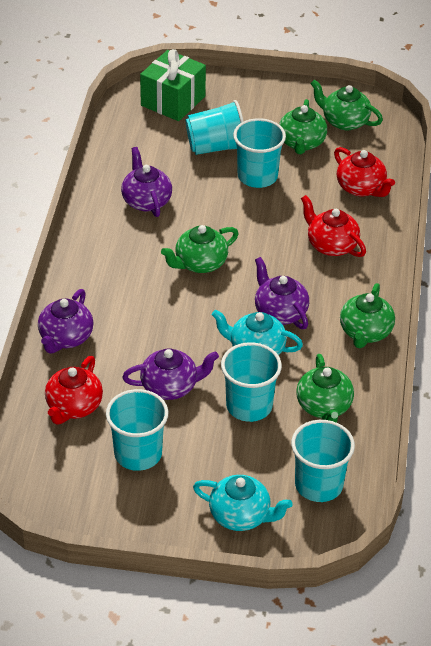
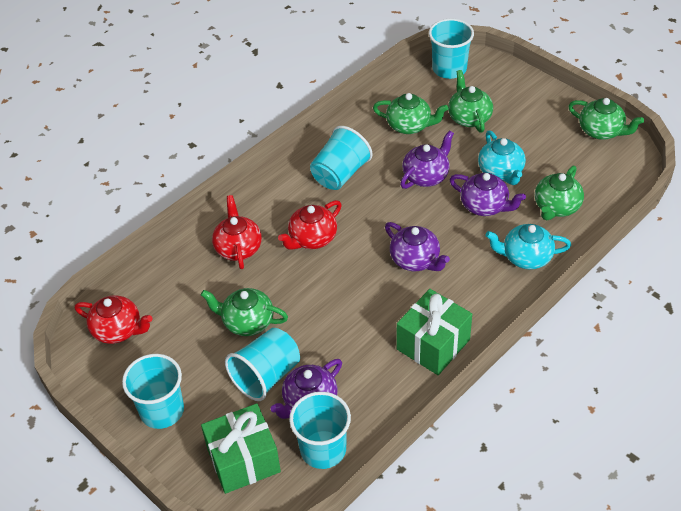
green gift: 1 -> 2

